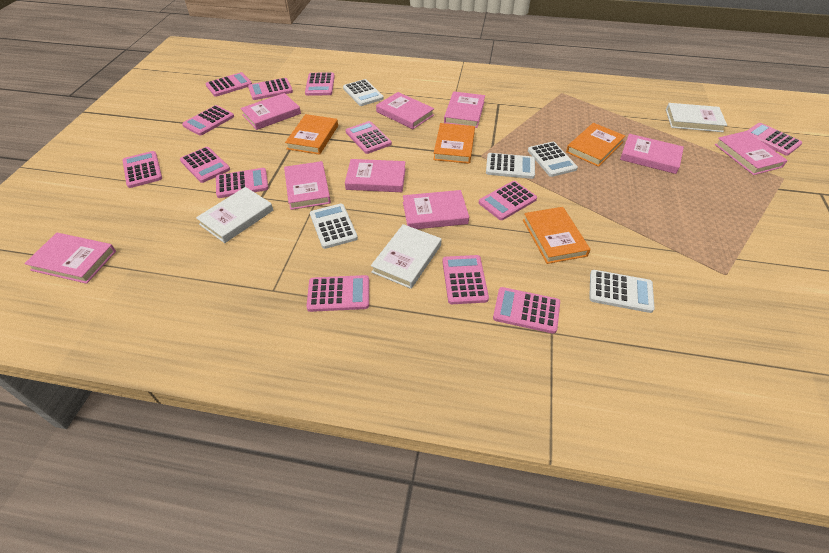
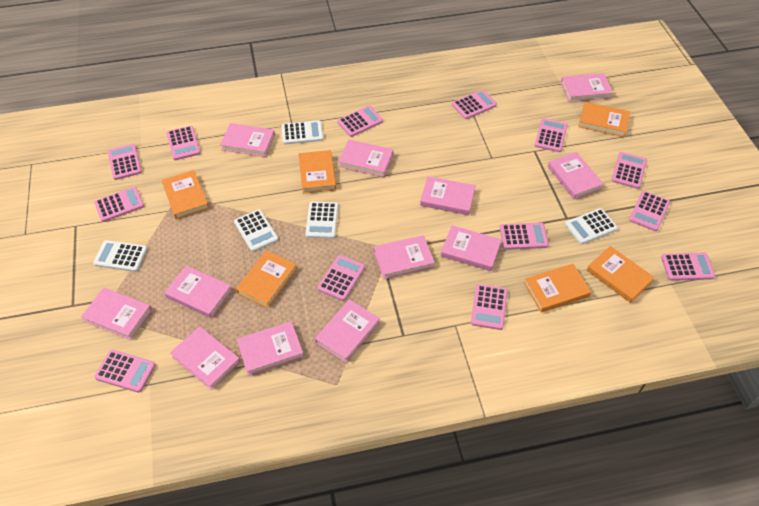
orange book: 4 -> 6
pink book: 9 -> 12
white book: 3 -> 0

